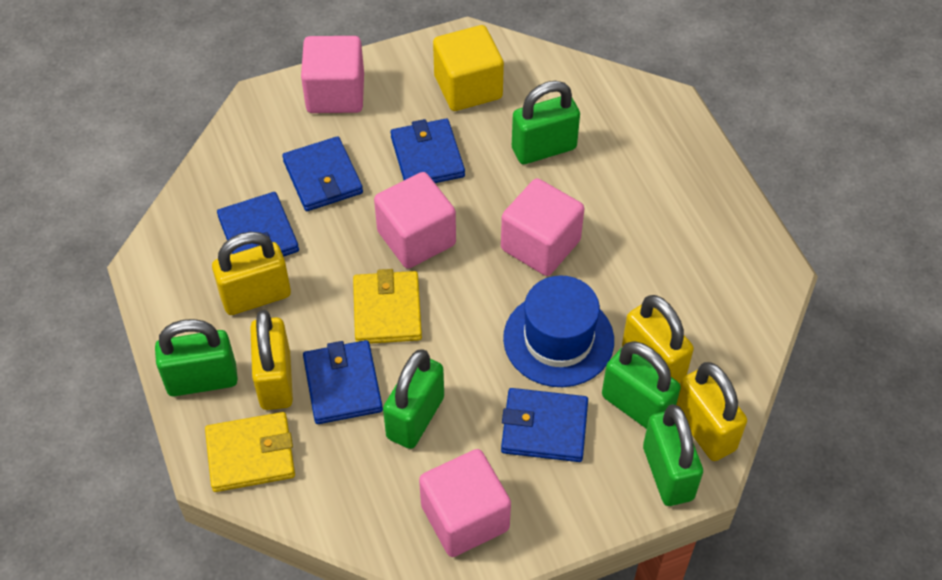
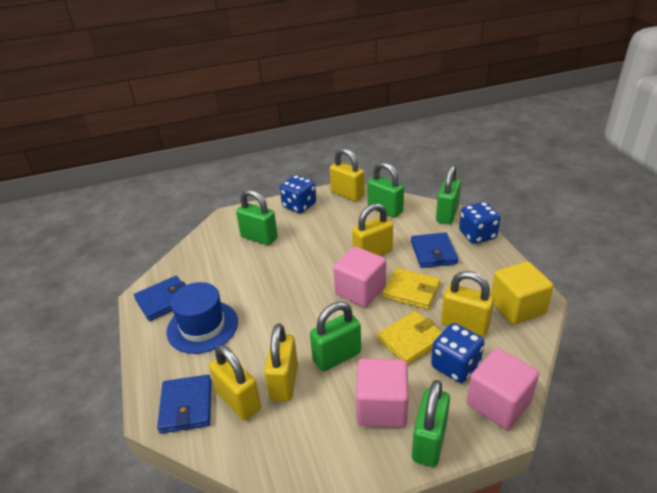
blue dice: 0 -> 3
blue wallet: 5 -> 3
pink cube: 4 -> 3
yellow padlock: 4 -> 5

